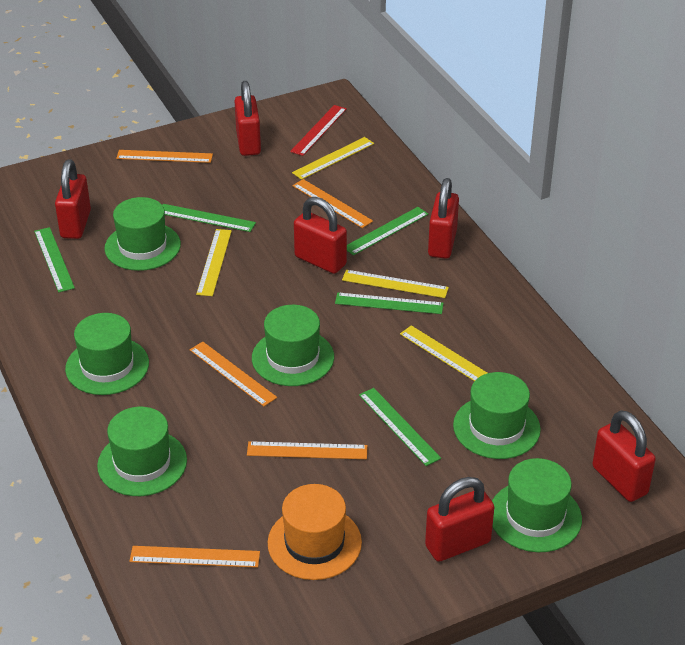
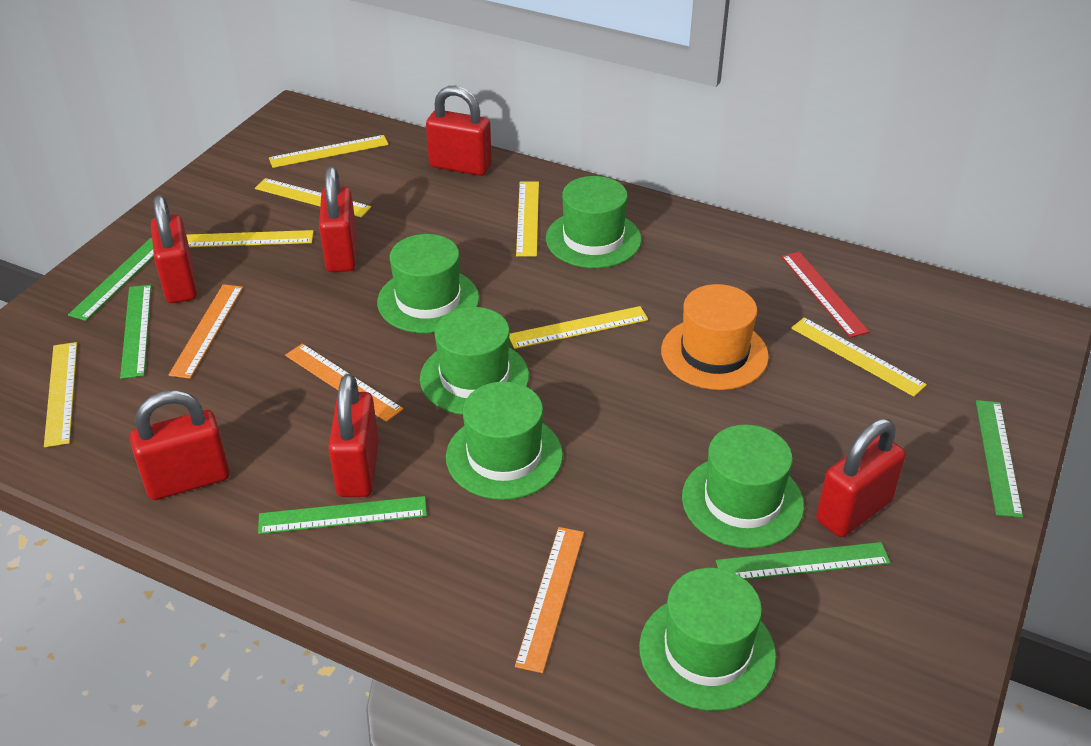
orange ruler: 5 -> 3
yellow ruler: 4 -> 7

